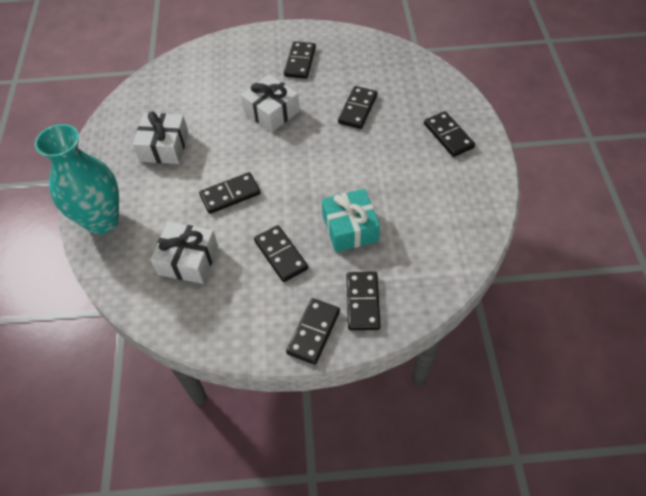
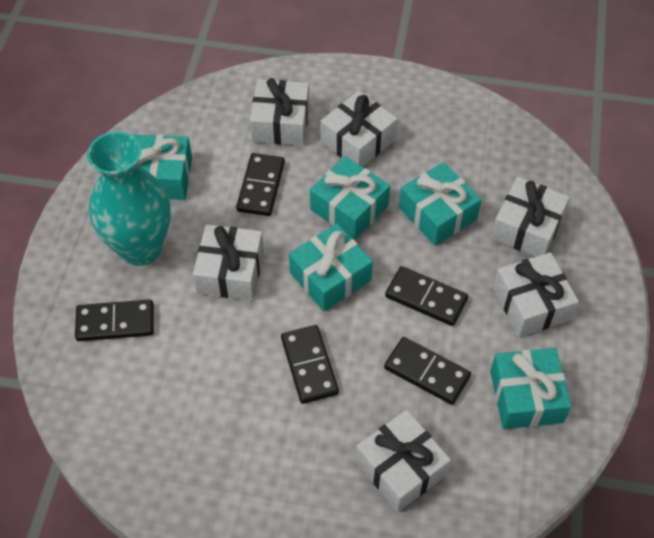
black domino: 7 -> 5
turquoise gift: 1 -> 5
white gift: 3 -> 6

